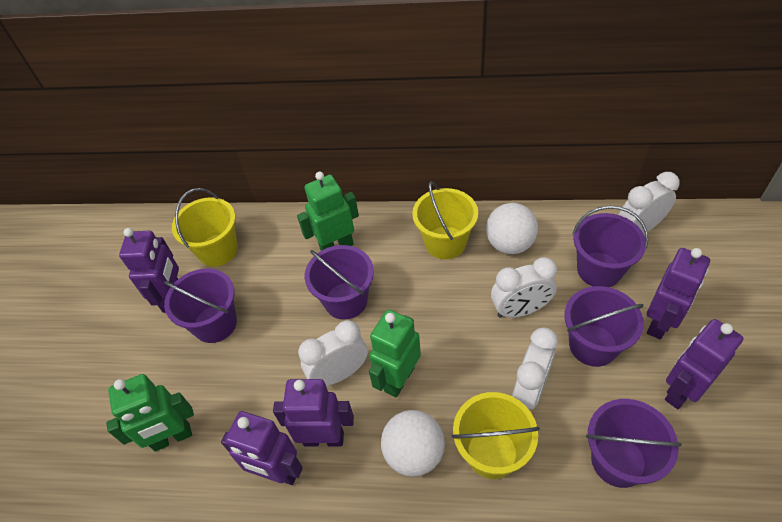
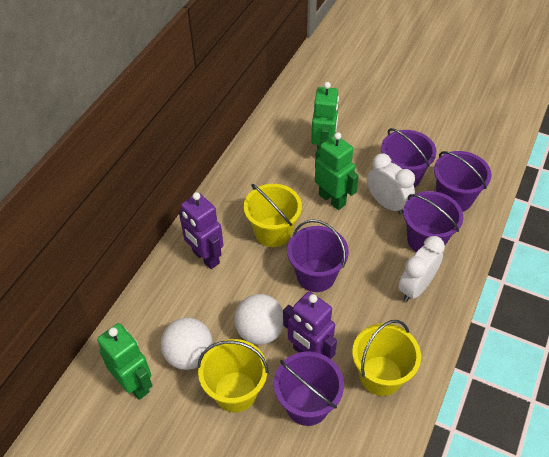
purple robot: 5 -> 2
white clock: 4 -> 2

